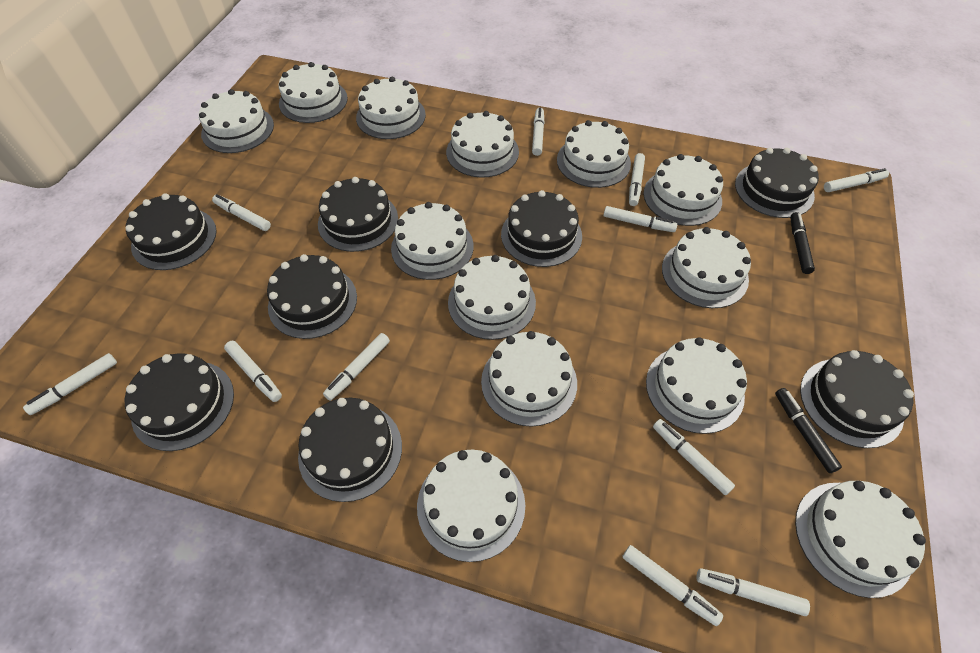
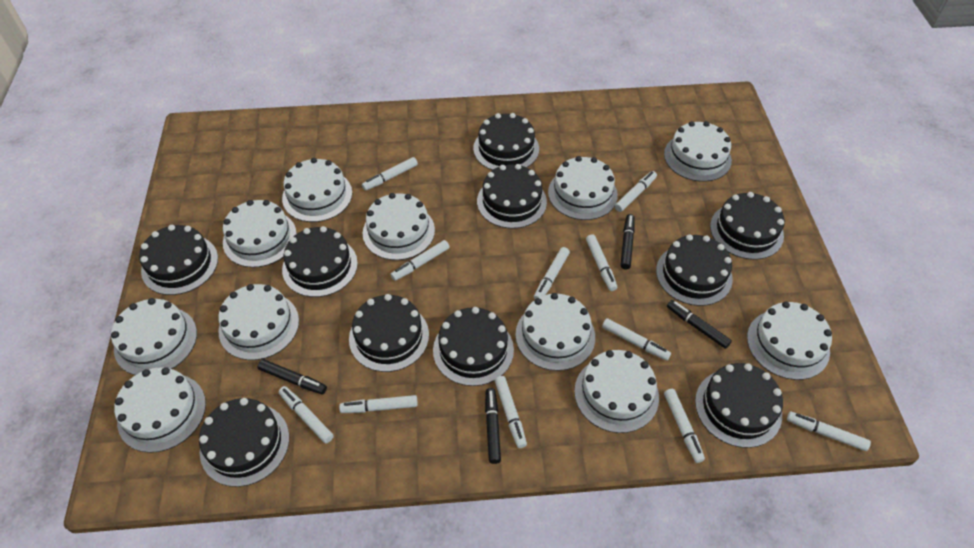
black cake: 8 -> 10
black marker: 2 -> 4
white cake: 13 -> 11

